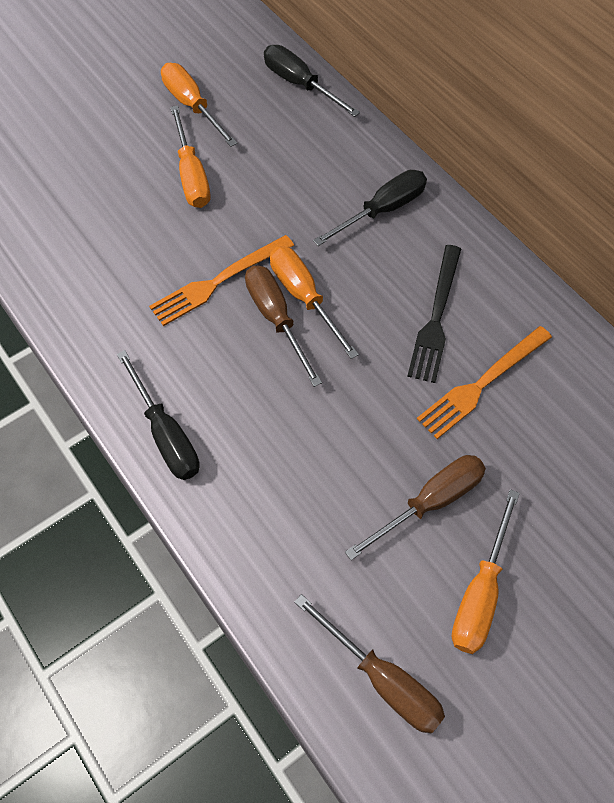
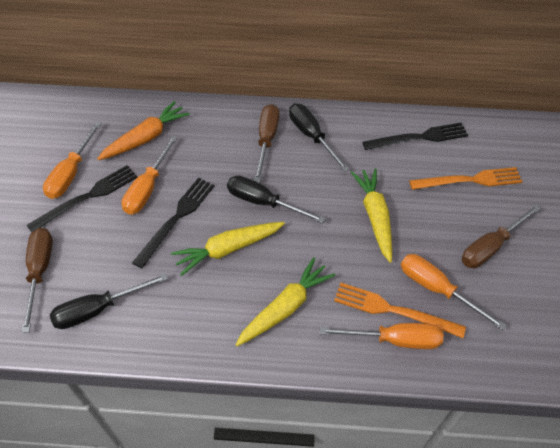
black fork: 1 -> 3
orange carrot: 0 -> 1
yellow carrot: 0 -> 3

